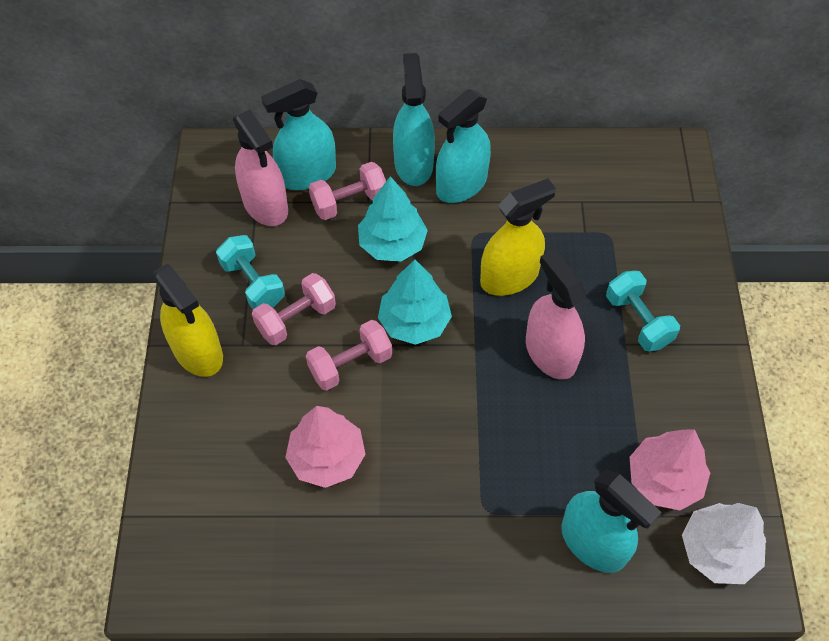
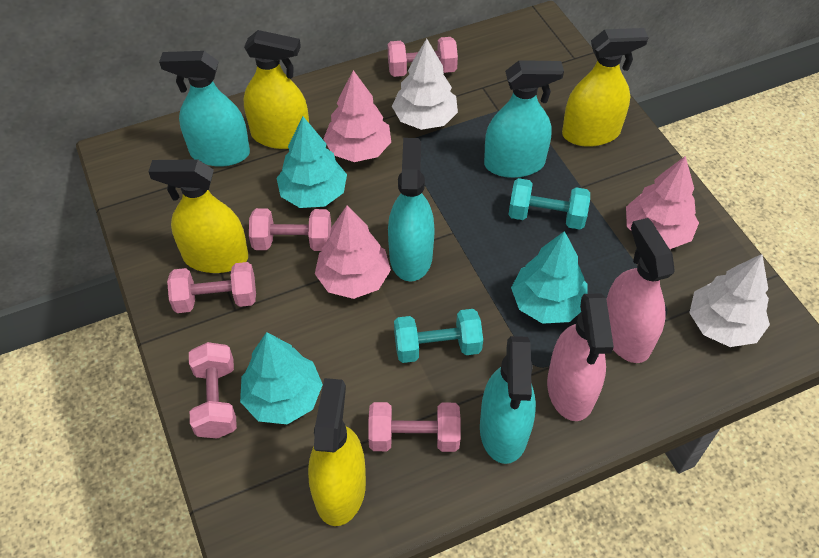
pink dumbbell: 3 -> 5
pink tree: 2 -> 3
turquoise tree: 2 -> 3
white tree: 1 -> 2
yellow spray bottle: 2 -> 4

